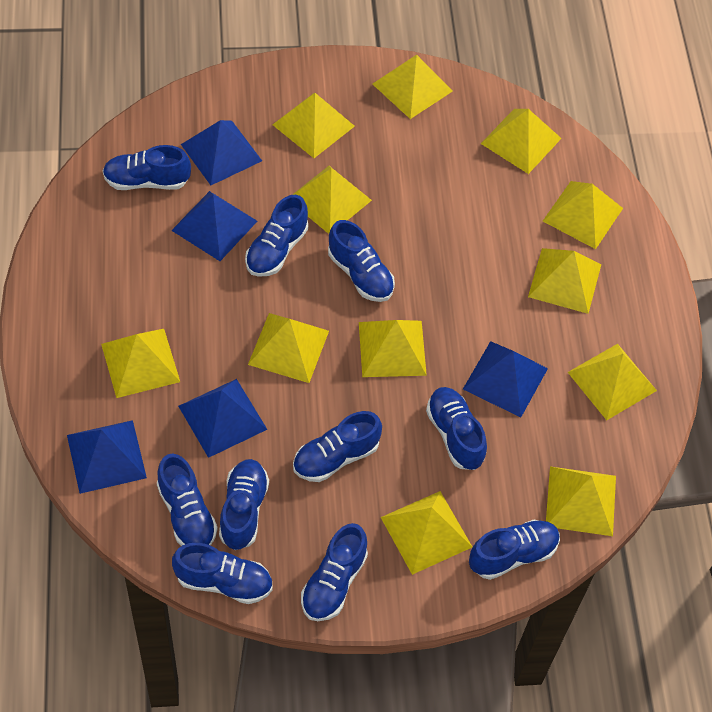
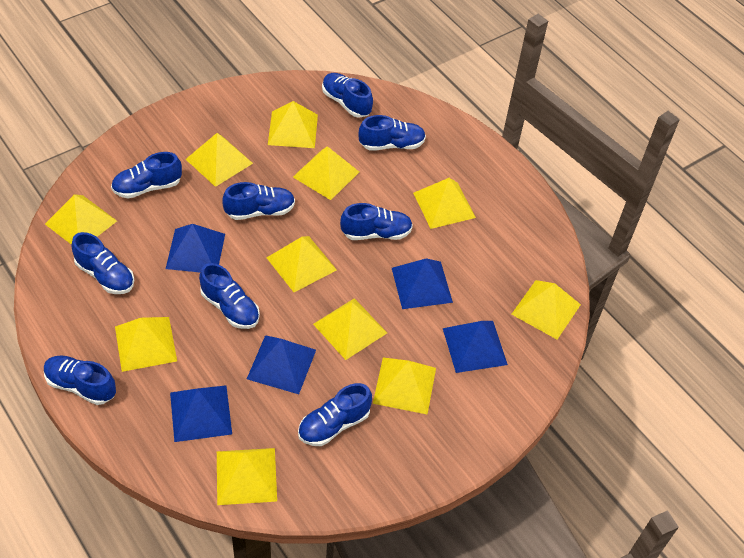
blue shoe: 10 -> 9
yellow pyramid: 12 -> 11

